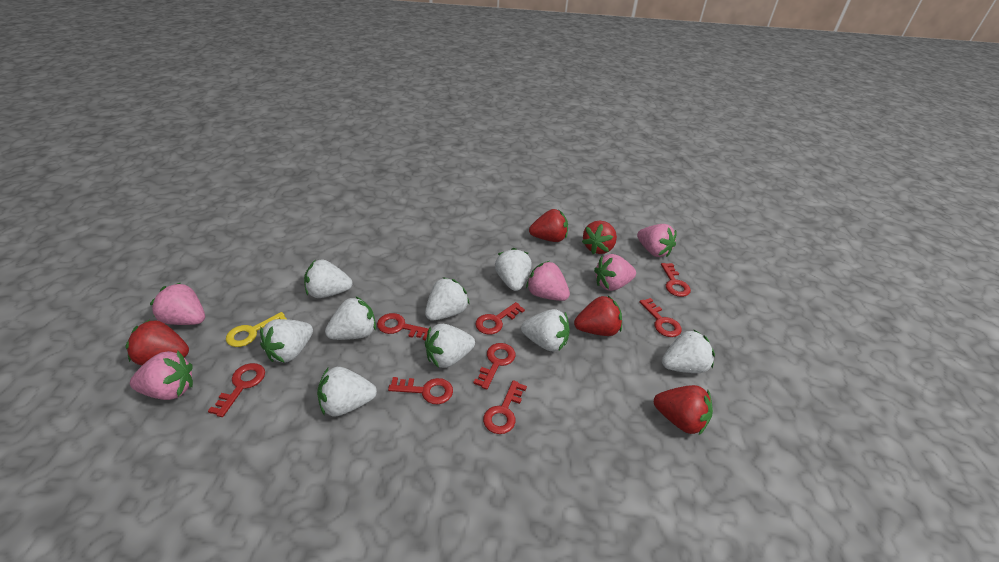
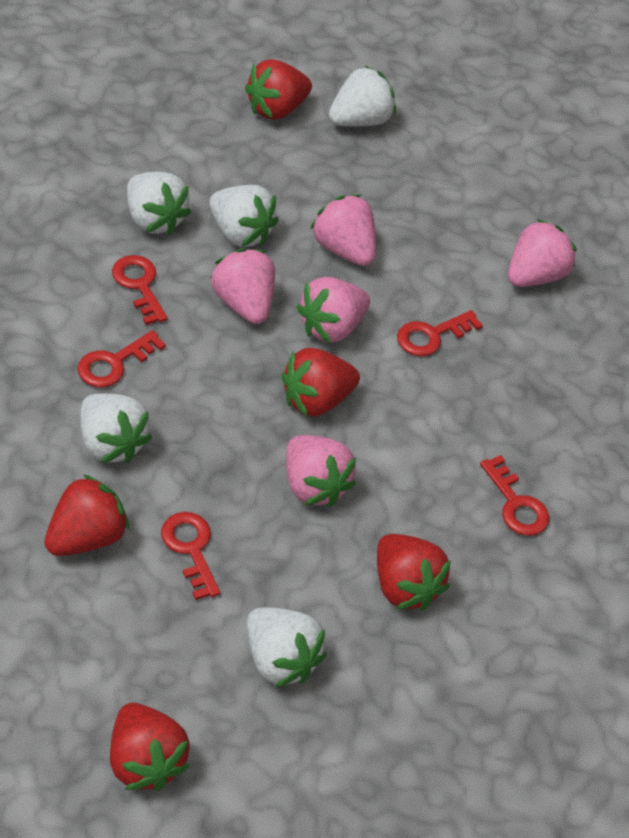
red key: 8 -> 5
white strawberry: 9 -> 5
yellow key: 1 -> 0

